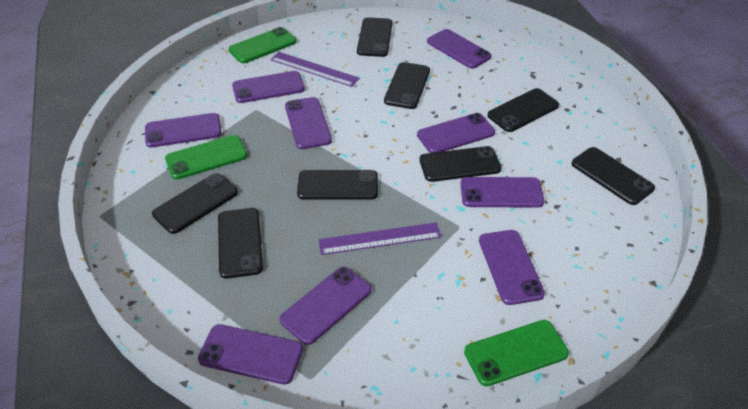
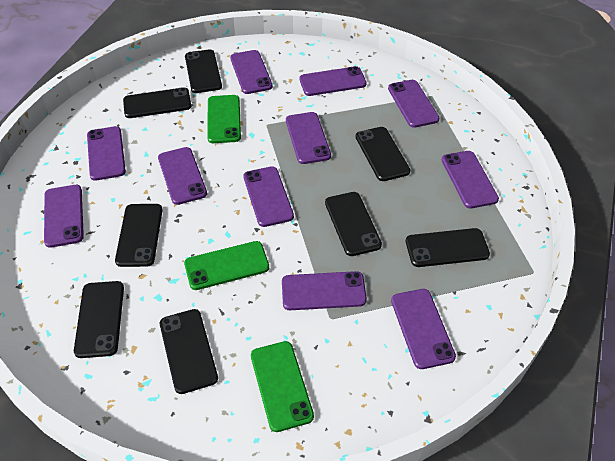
purple phone: 9 -> 11
purple ruler: 2 -> 0

